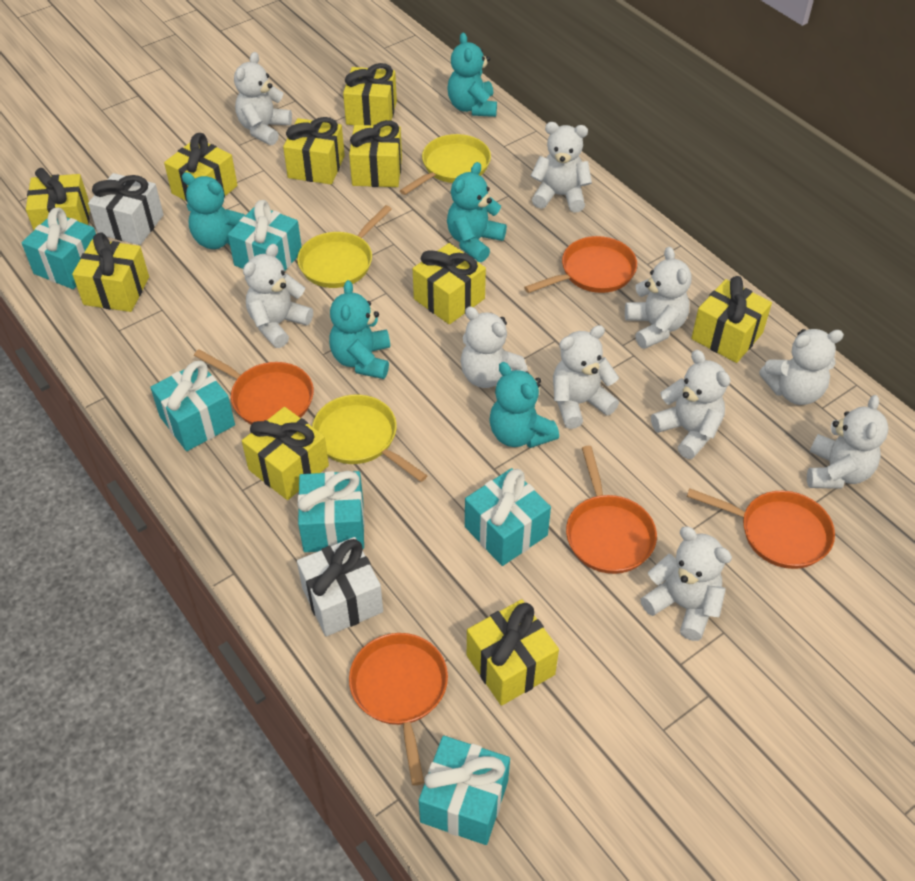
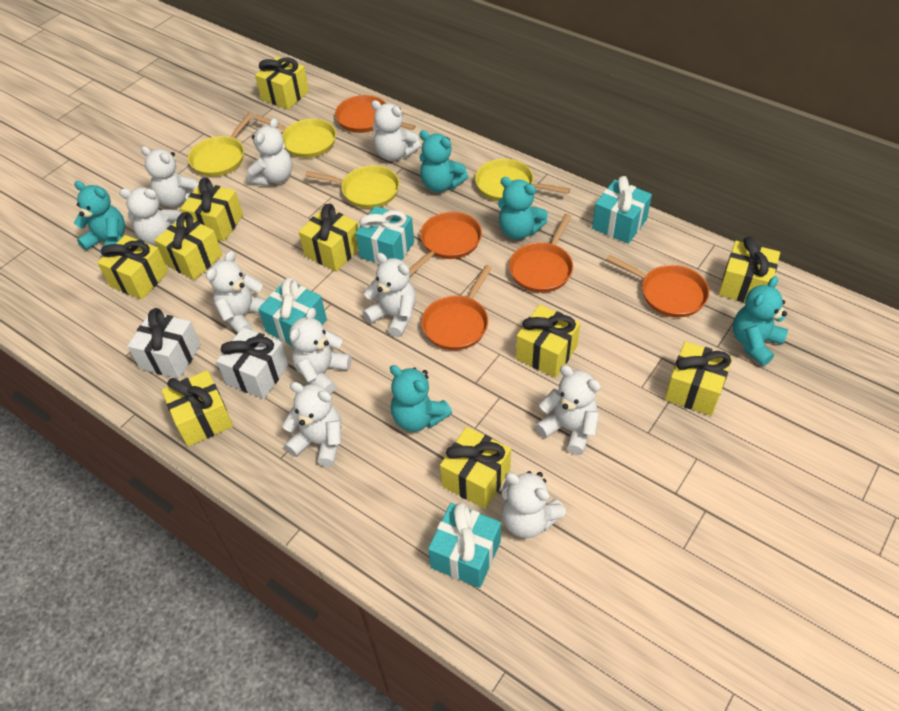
turquoise gift: 6 -> 4
yellow pan: 3 -> 4

